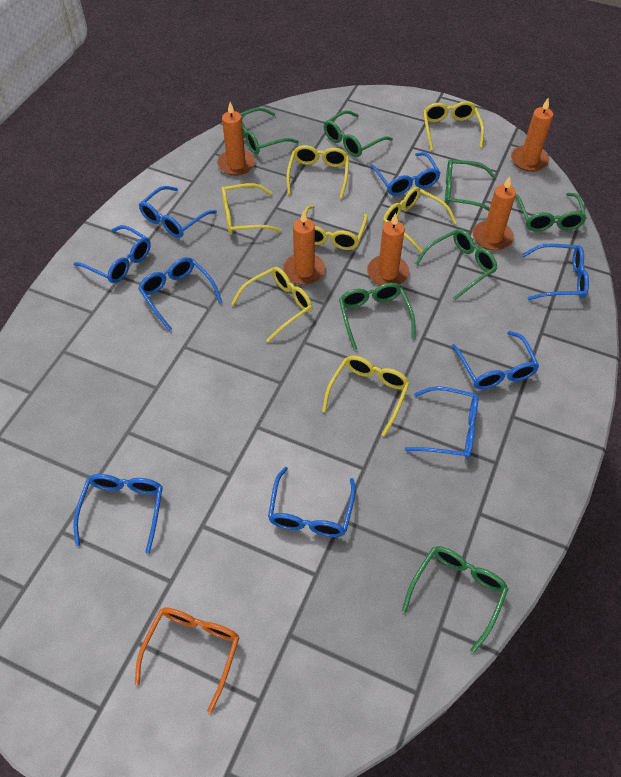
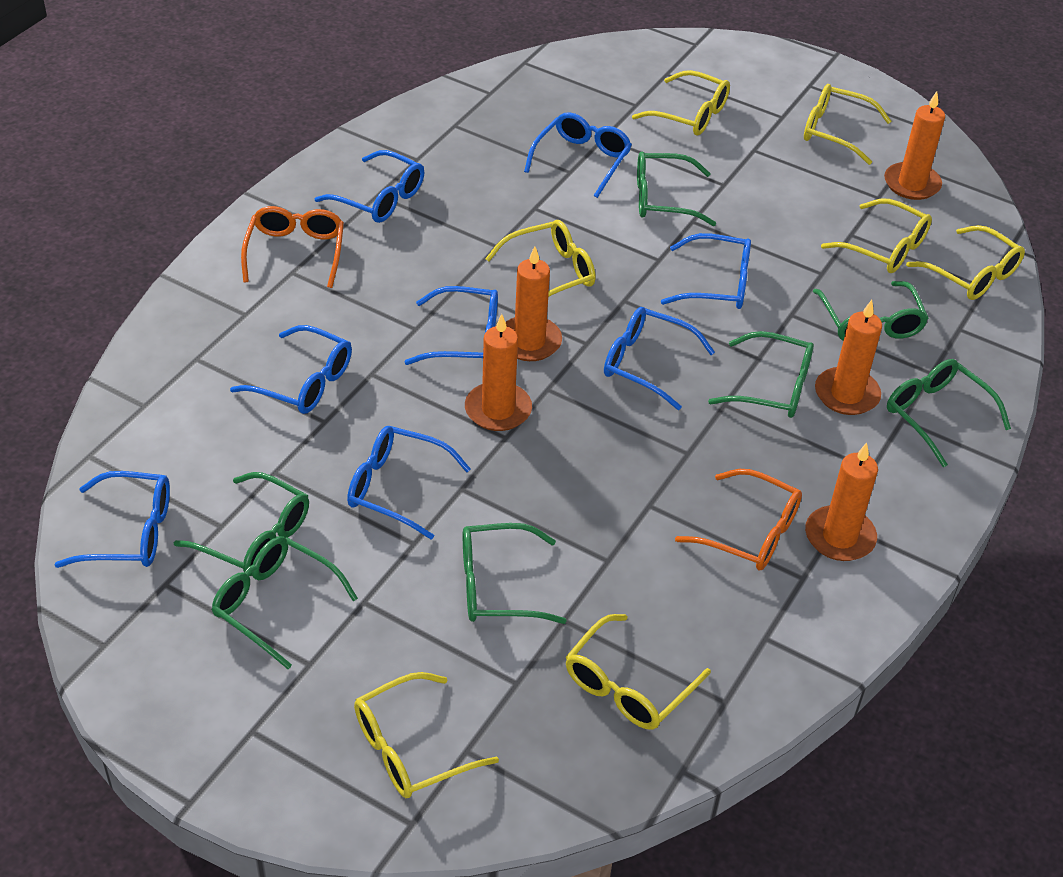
blue glasses: 9 -> 8
orange glasses: 1 -> 2

